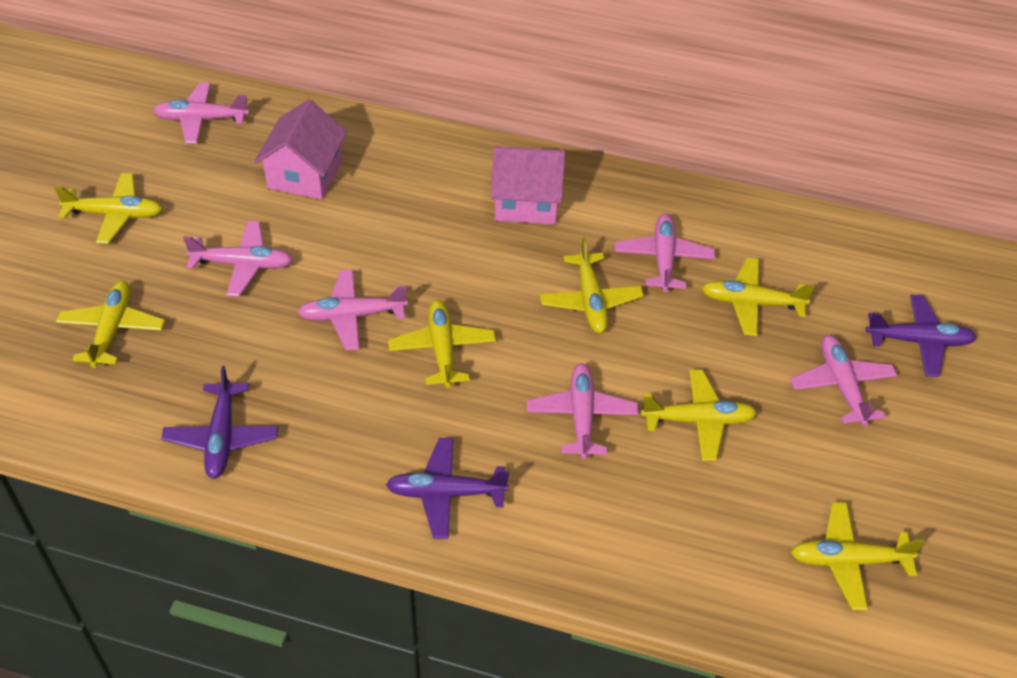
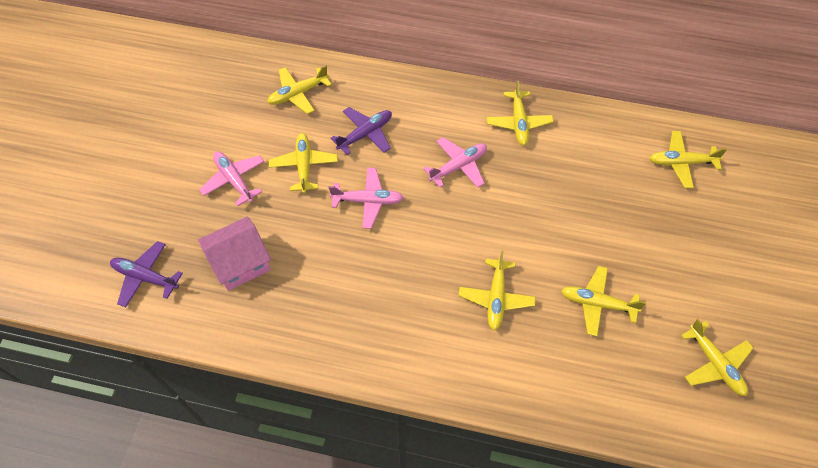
pink house: 2 -> 1
pink plane: 6 -> 3
purple plane: 3 -> 2

